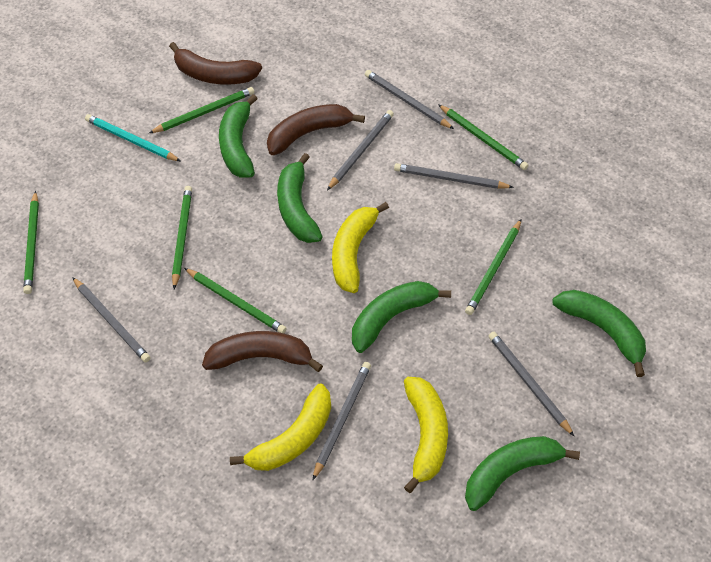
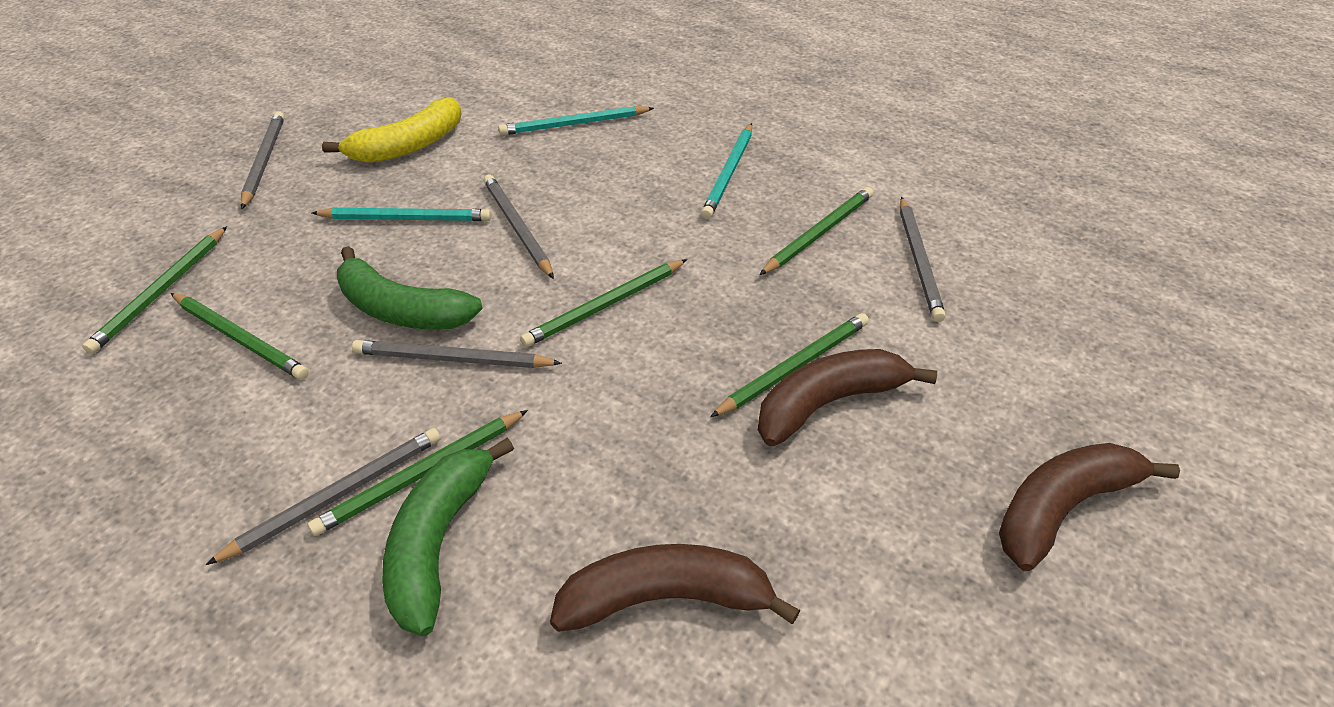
green banana: 5 -> 2
grey pencil: 6 -> 5
turquoise pencil: 1 -> 3
yellow banana: 3 -> 1

